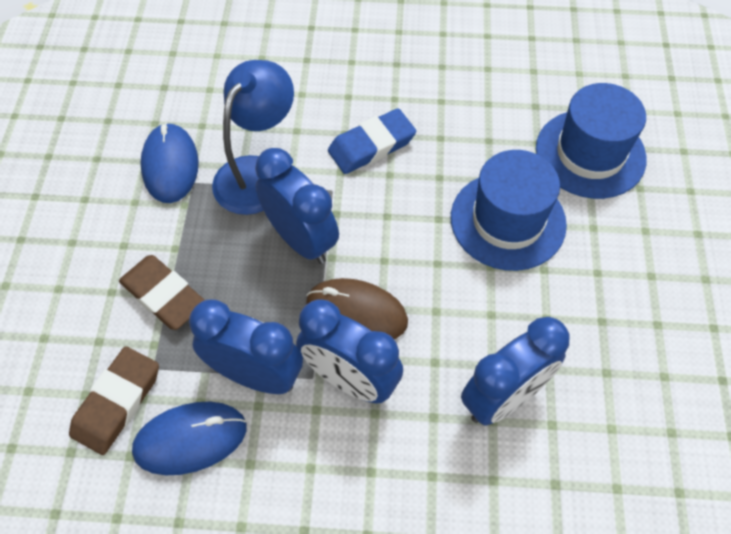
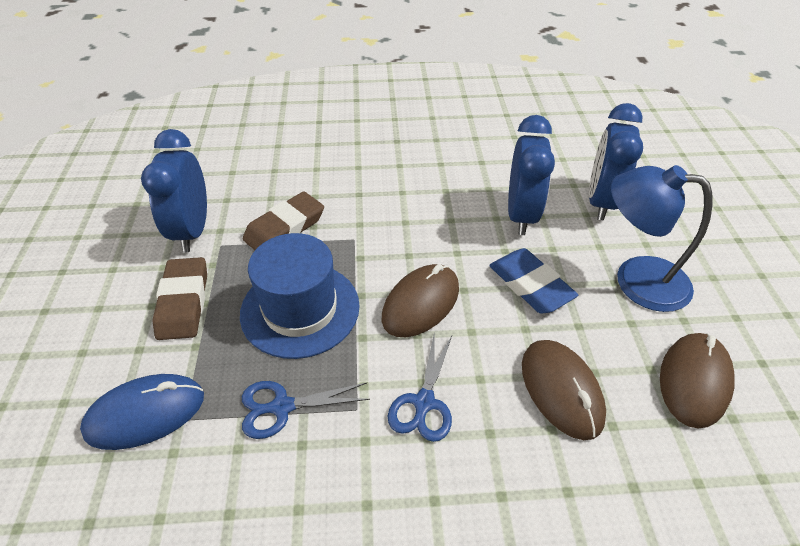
blue clock: 4 -> 3
blue hat: 2 -> 1
blue mouse: 2 -> 1
blue scissors: 0 -> 2
brown mouse: 1 -> 3

